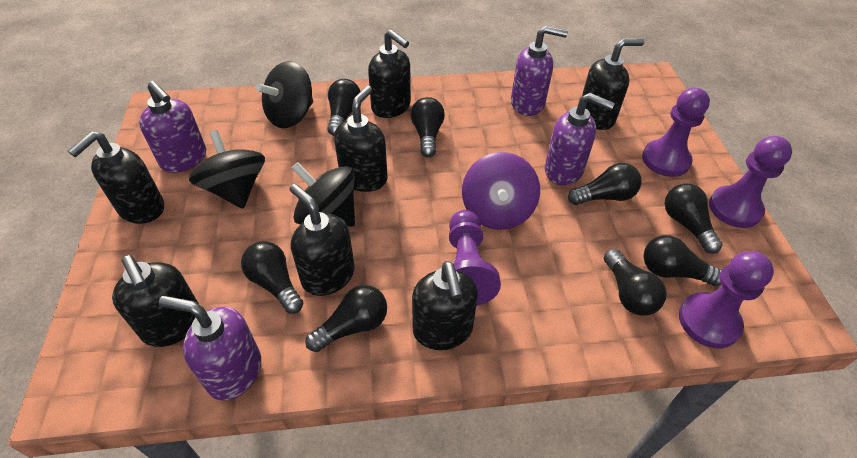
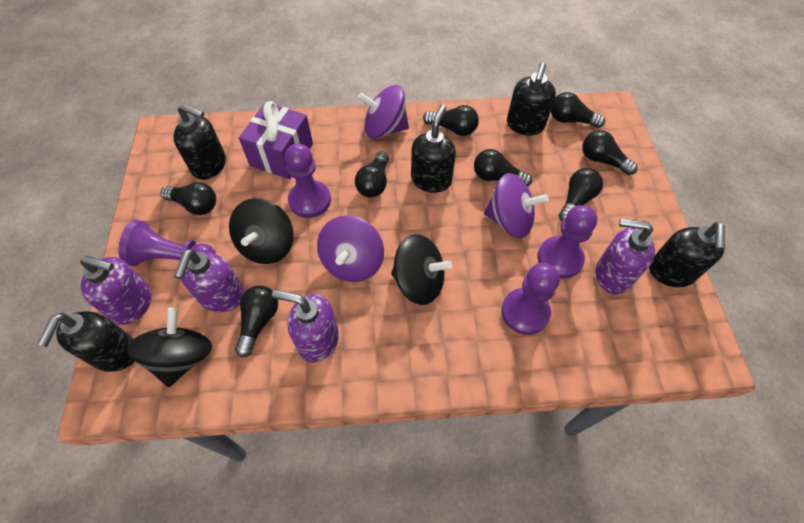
black soap dispenser: 7 -> 5
purple gift: 0 -> 1
purple spinning top: 1 -> 3

